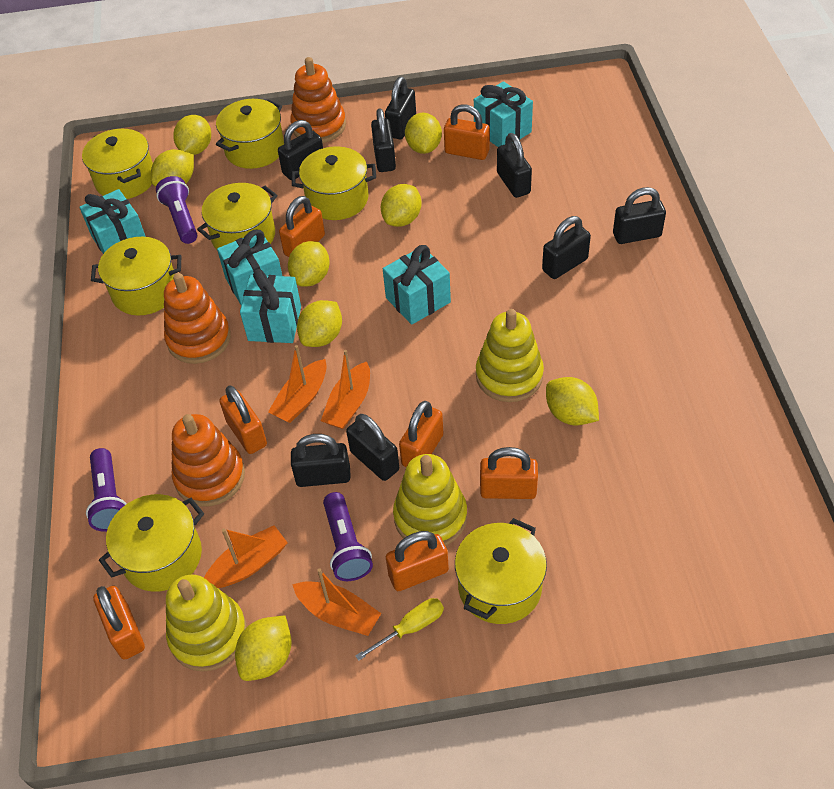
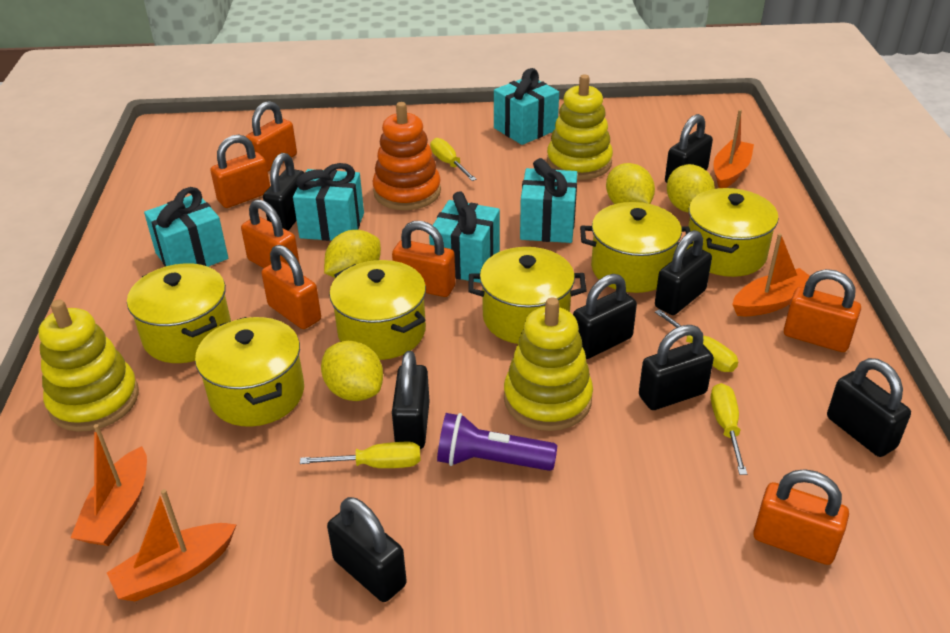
orange stacking toy: 3 -> 1
purple flashlight: 3 -> 1
yellow lemon: 8 -> 4
yellow pot: 7 -> 6
yellow screwdriver: 1 -> 4

